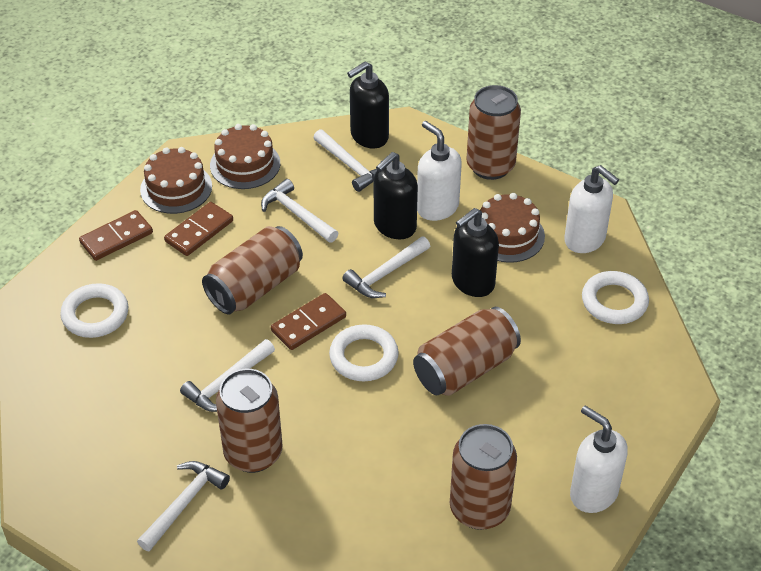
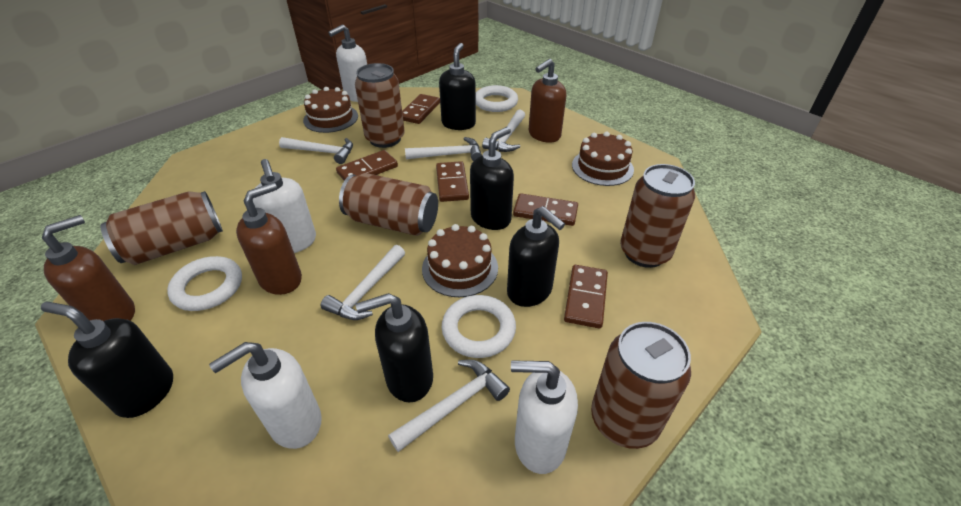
black soap dispenser: 3 -> 5
brown domino: 3 -> 5
brown soap dispenser: 0 -> 3
white soap dispenser: 3 -> 4

